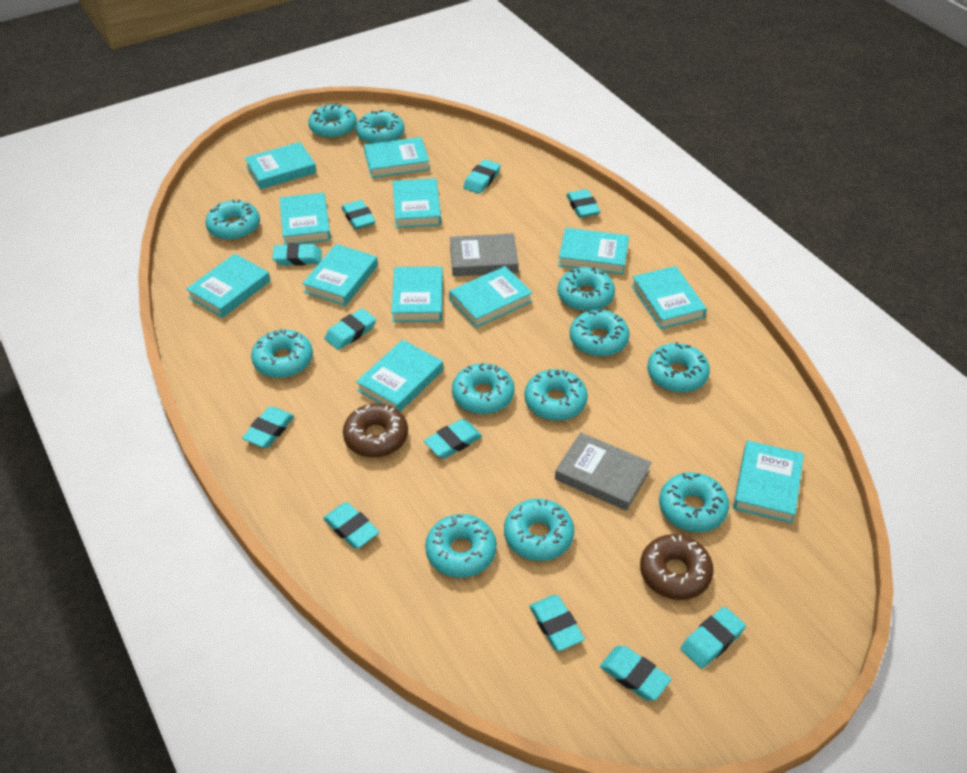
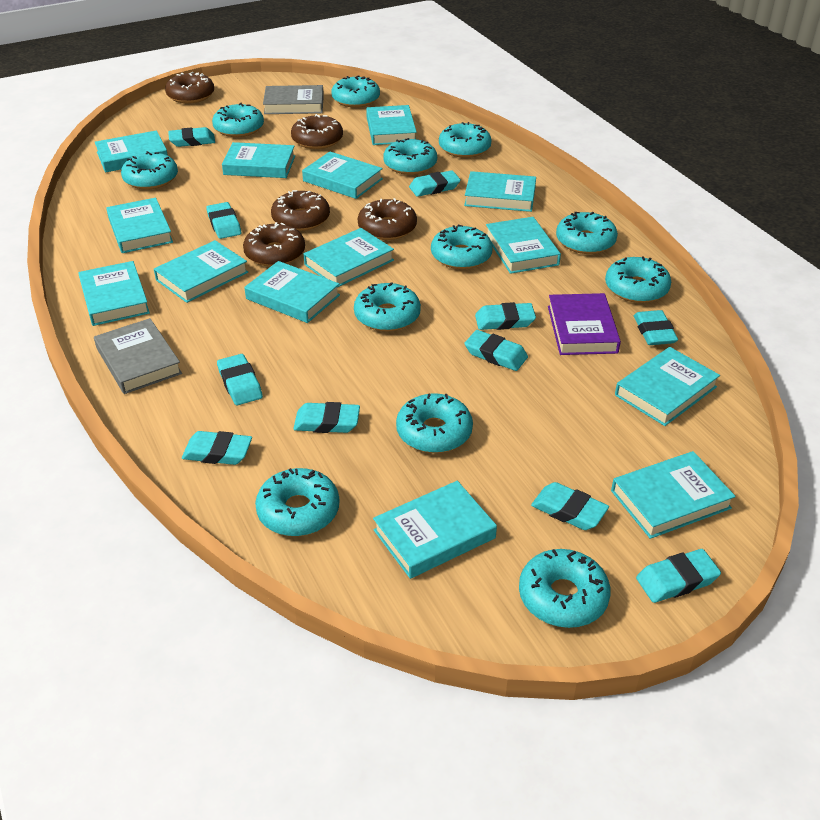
brown donut: 2 -> 5
purple book: 0 -> 1
turquoise book: 12 -> 14

